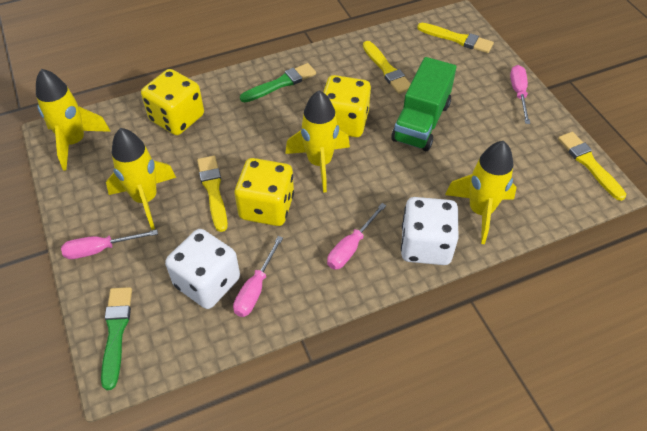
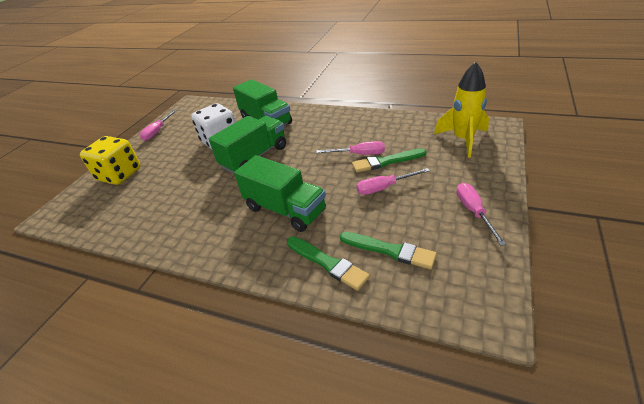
green brush: 2 -> 3
green truck: 1 -> 3
white dice: 2 -> 1
yellow brush: 4 -> 0
yellow dice: 3 -> 1
yellow rocket: 4 -> 1

